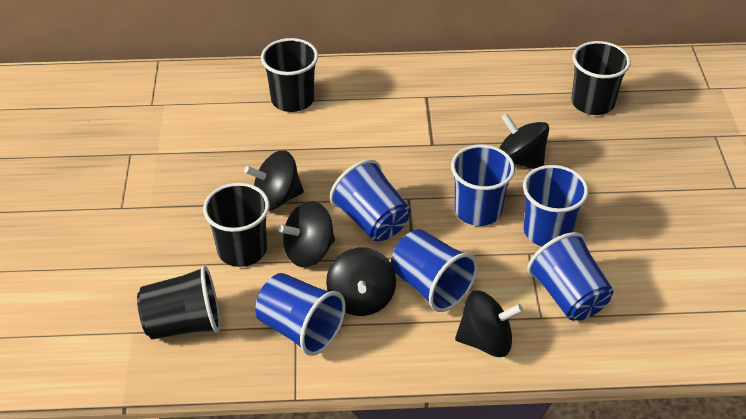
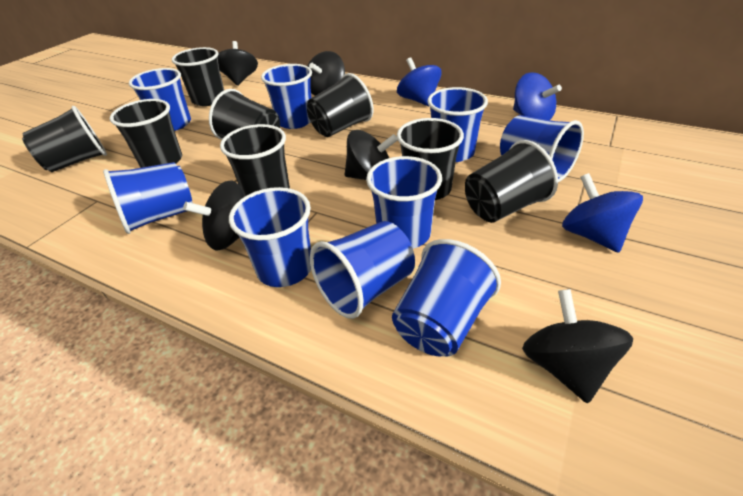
black cup: 4 -> 8
blue cup: 6 -> 9
blue spinning top: 0 -> 3

